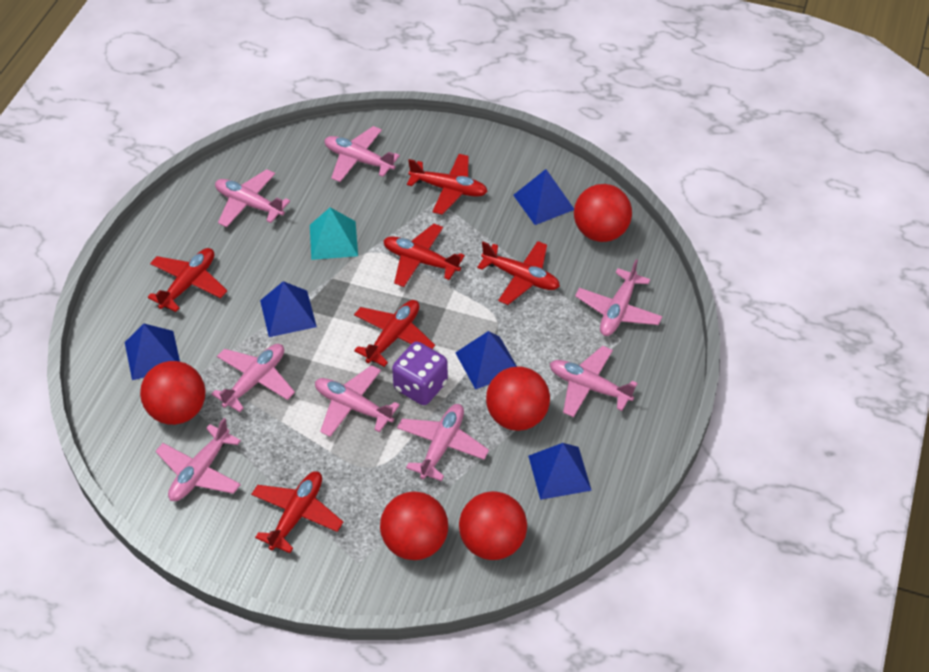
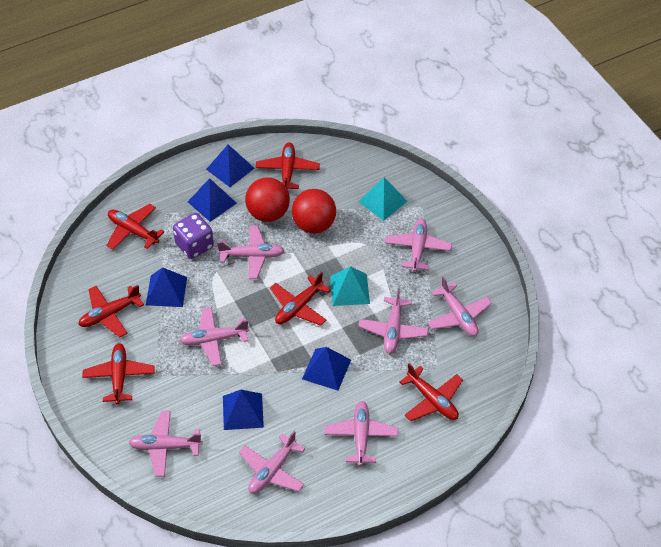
red ball: 5 -> 2
turquoise pyramid: 1 -> 2

